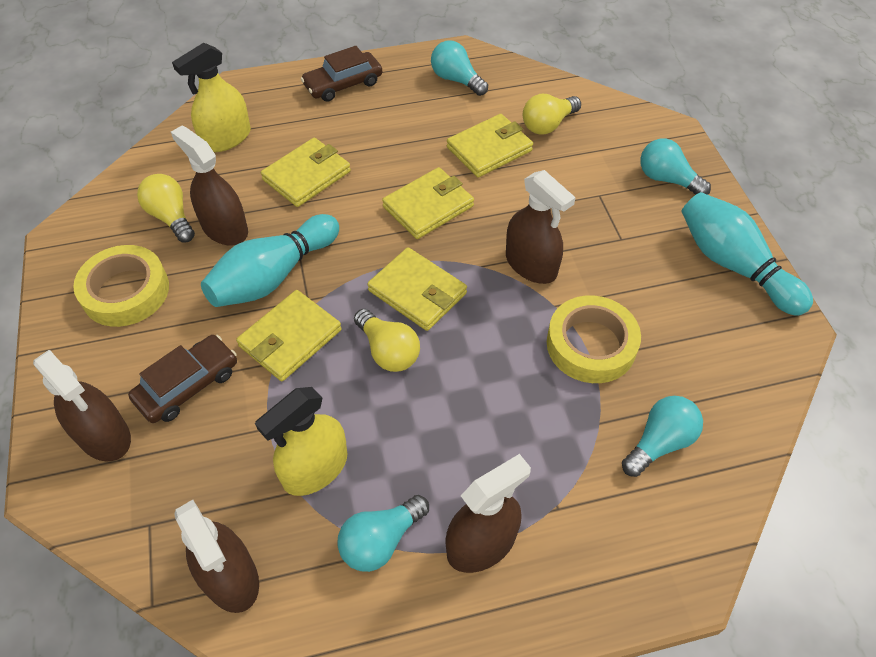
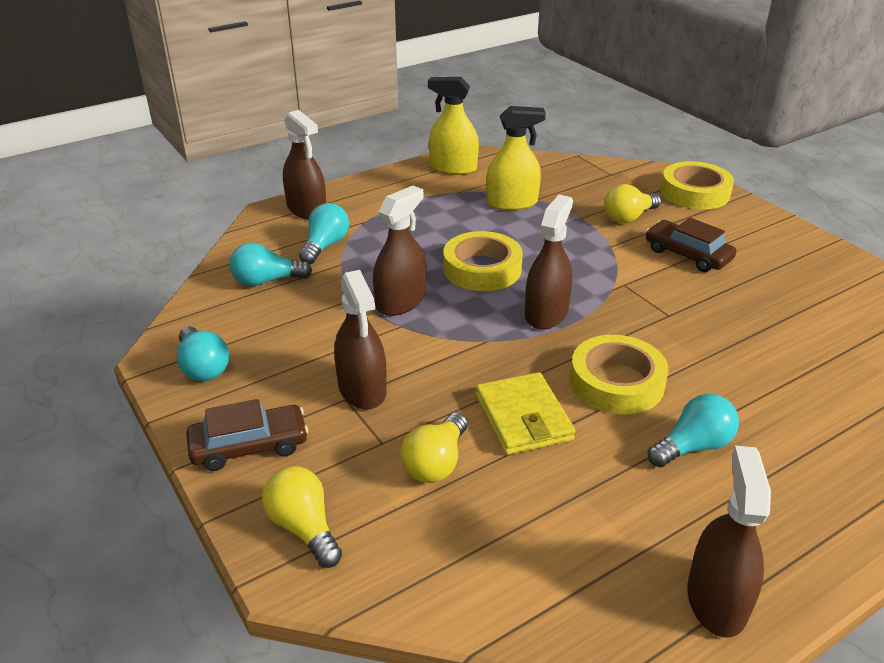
turquoise bowling pin: 2 -> 0
yellow tape: 2 -> 3
yellow wallet: 5 -> 1

